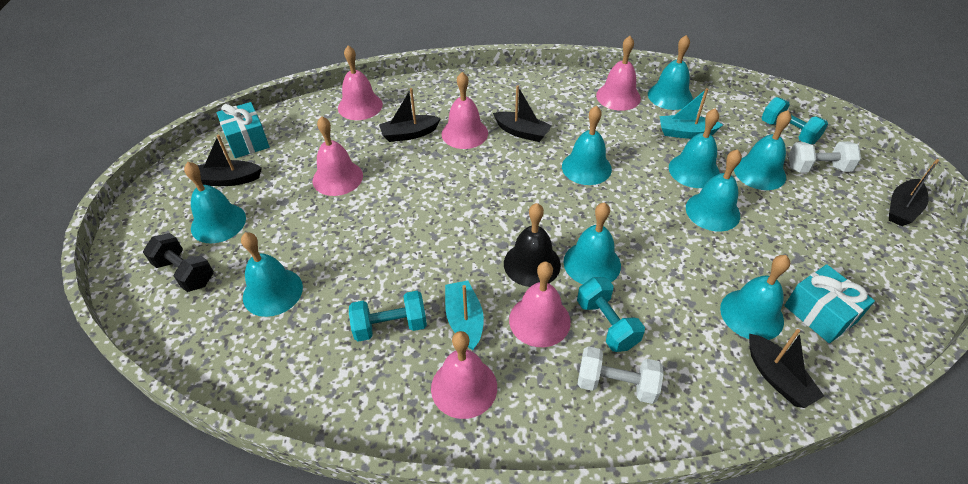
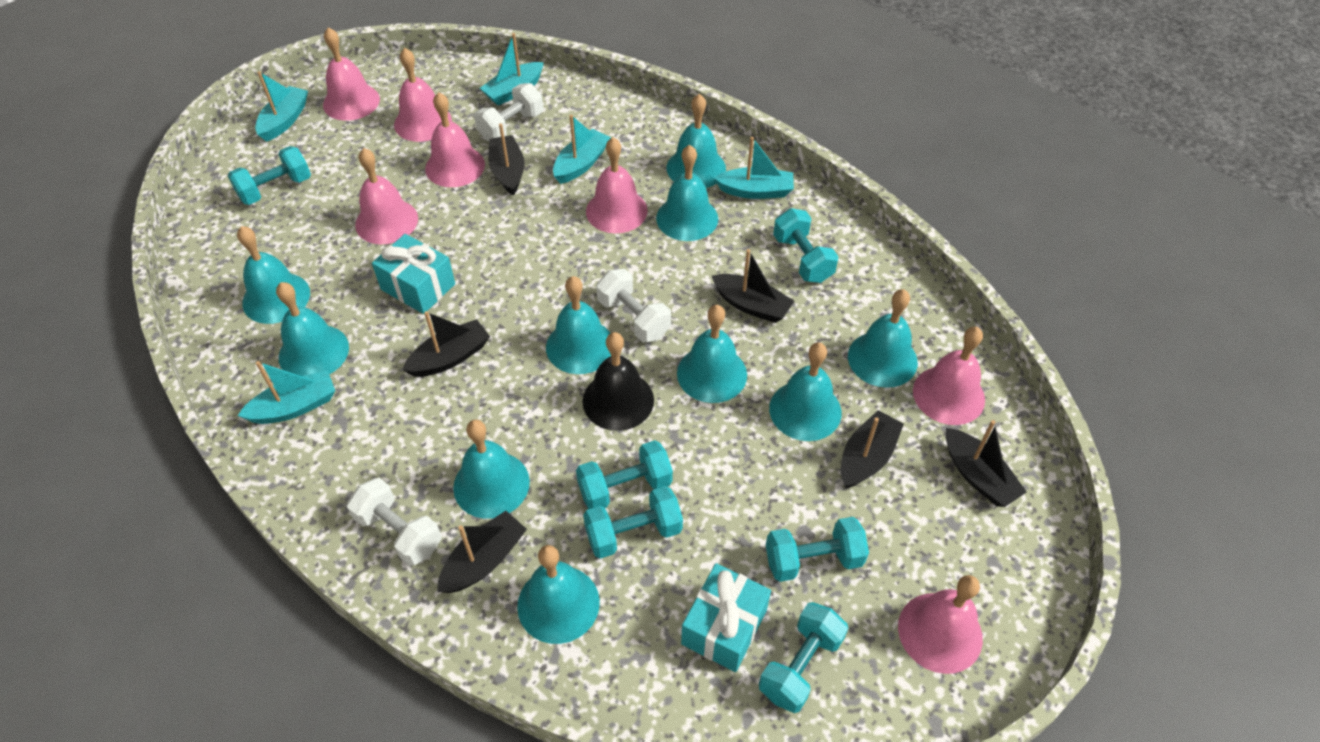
black boat: 5 -> 6
black dumbbell: 1 -> 0
pink bell: 6 -> 7
turquoise bell: 9 -> 10
turquoise boat: 2 -> 5
turquoise dumbbell: 3 -> 6
white dumbbell: 2 -> 3

